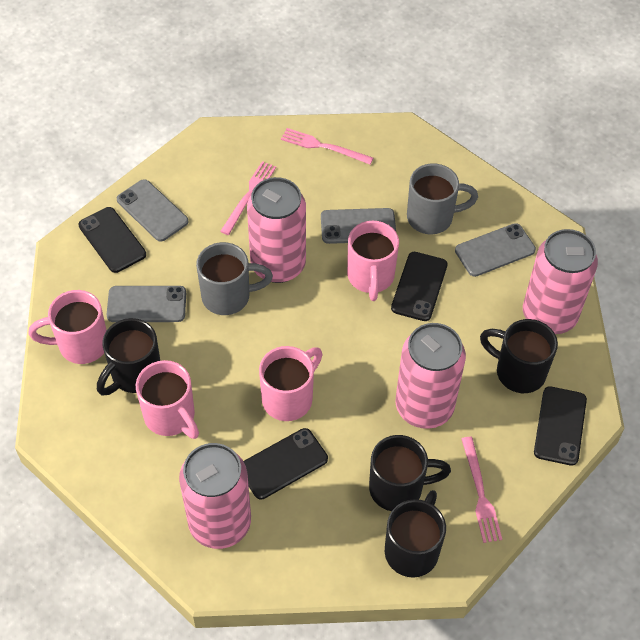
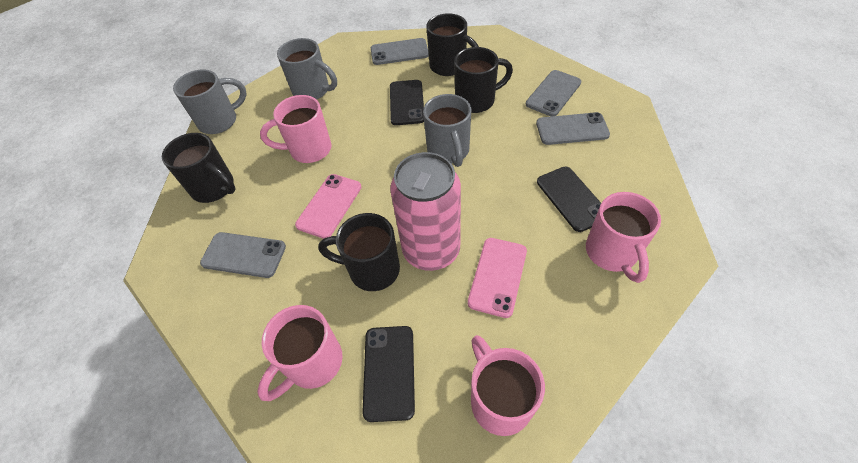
black phone: 4 -> 3
grey mug: 2 -> 3
pink can: 4 -> 1
pink fork: 3 -> 0
pink phone: 0 -> 2

